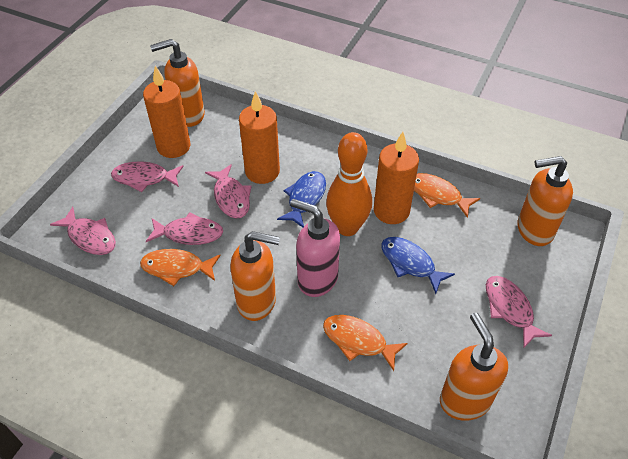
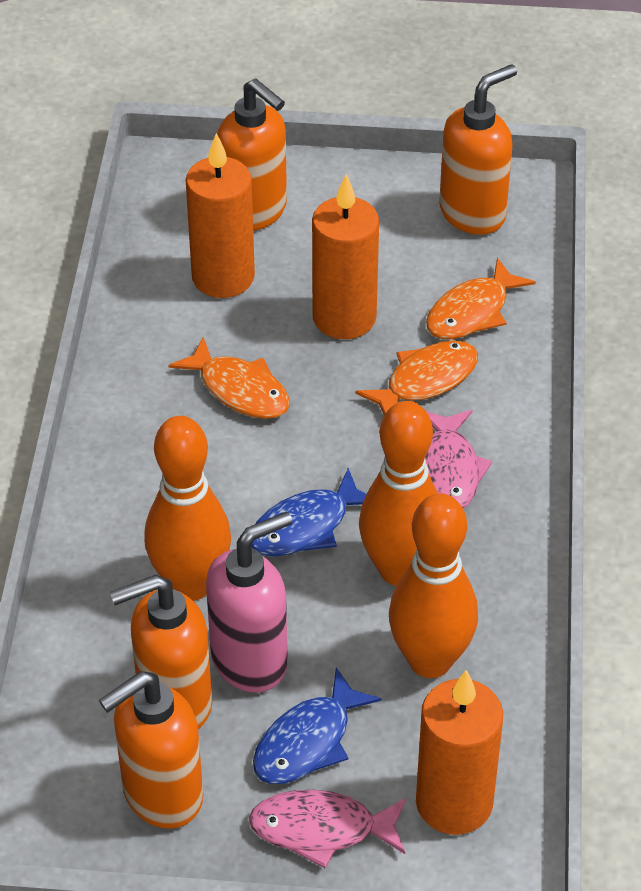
orange bowling pin: 1 -> 3
pink fish: 5 -> 2

